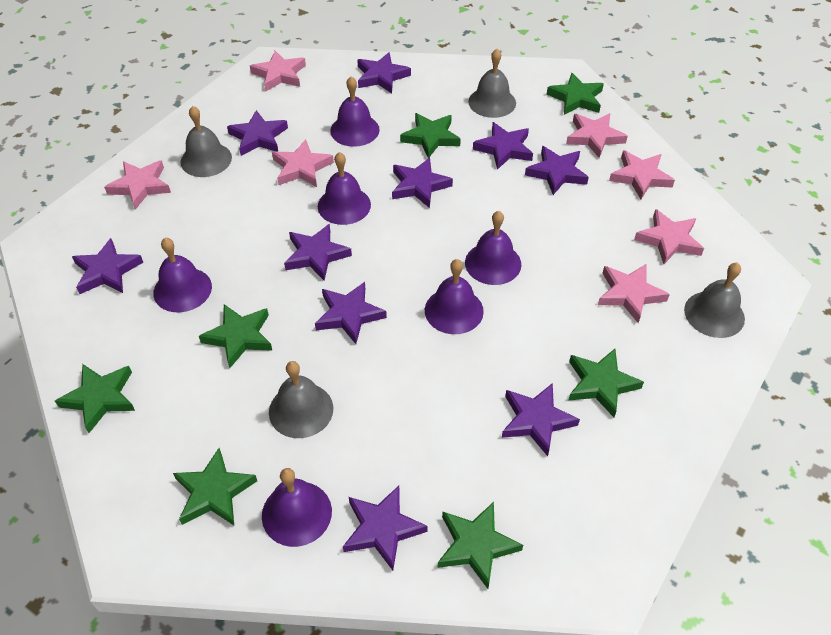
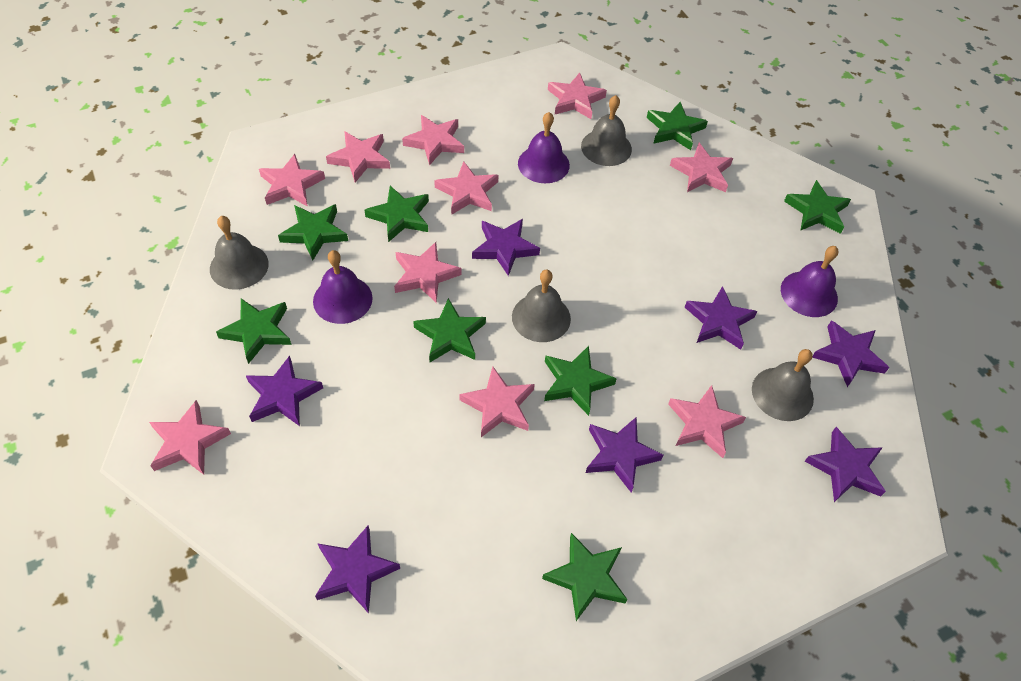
green star: 7 -> 8
pink star: 7 -> 10
purple bell: 6 -> 3
purple star: 10 -> 7

